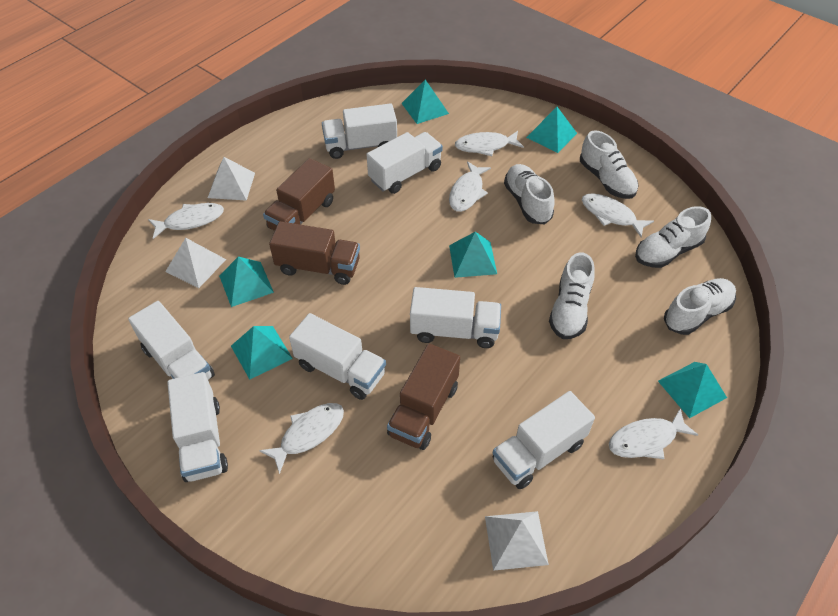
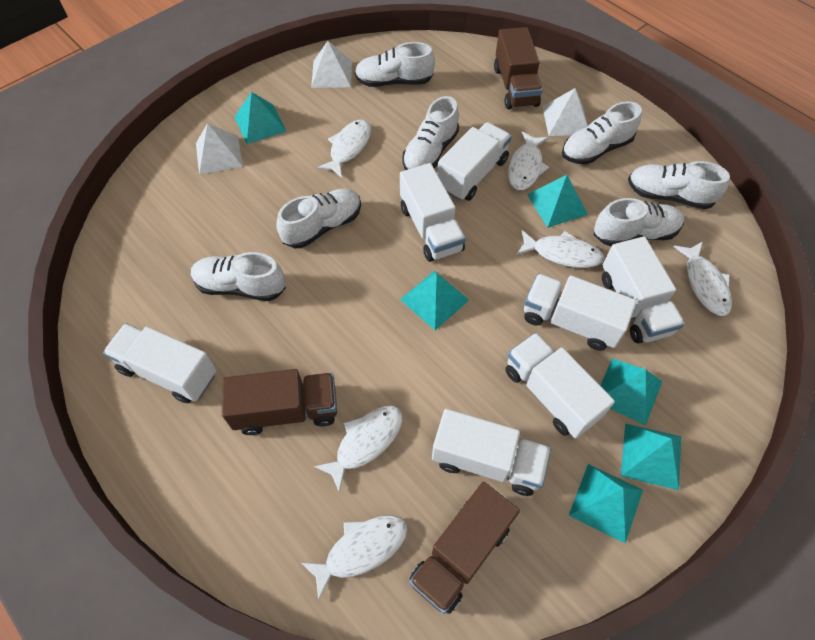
white shoe: 5 -> 7

